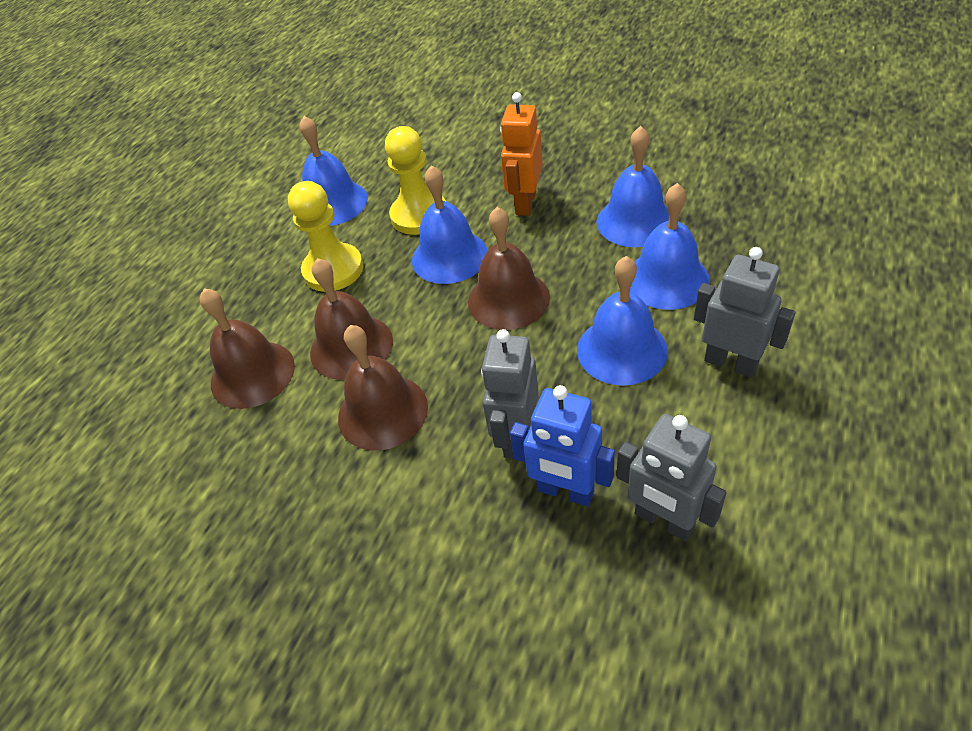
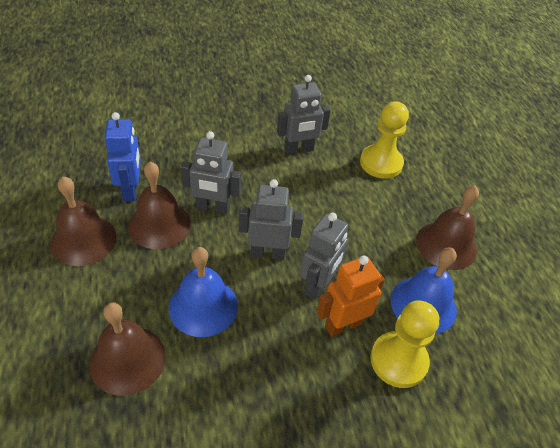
blue bell: 5 -> 2
grey robot: 3 -> 4

